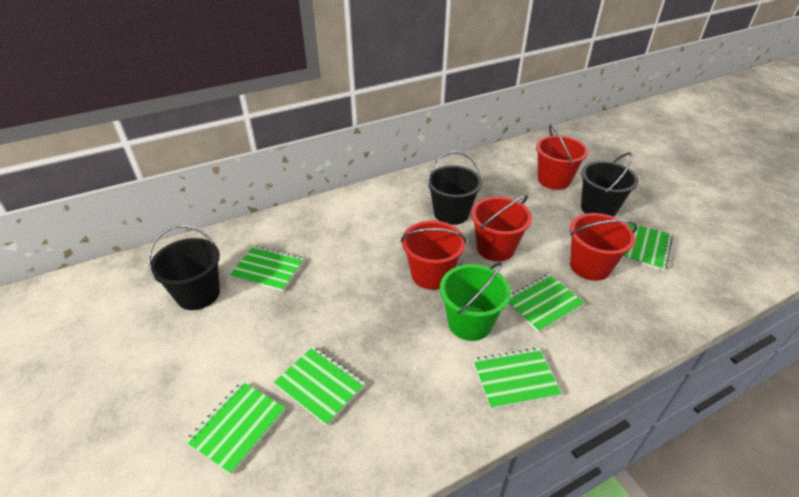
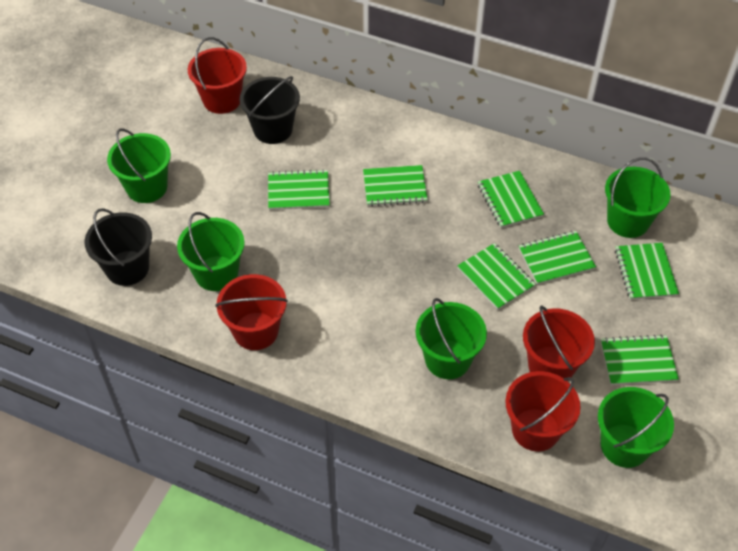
black bucket: 3 -> 2
green bucket: 1 -> 5
green notebook: 6 -> 7

